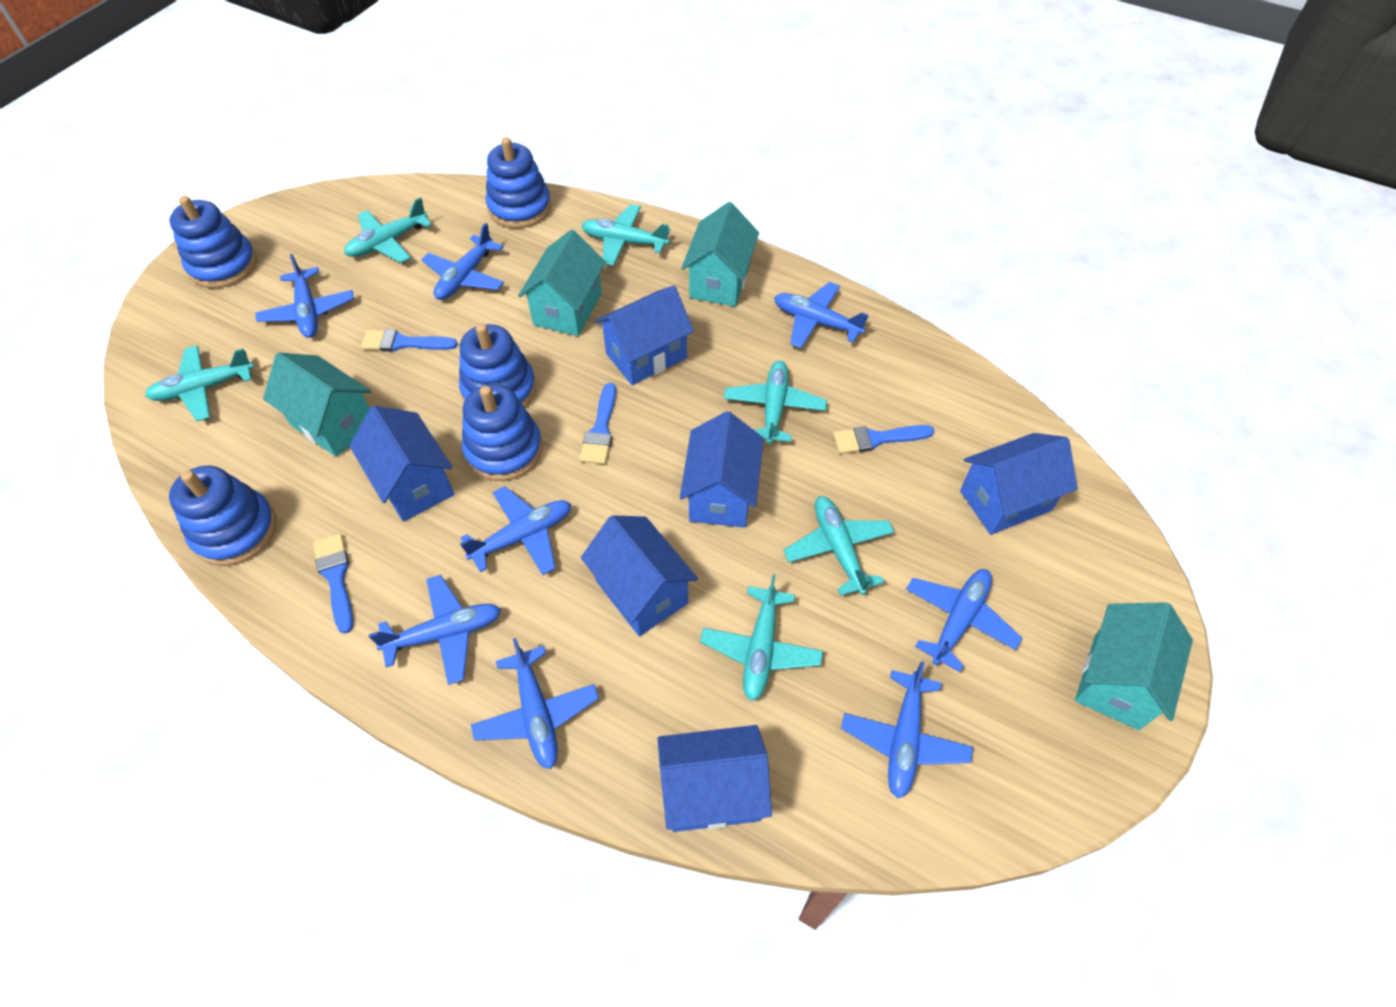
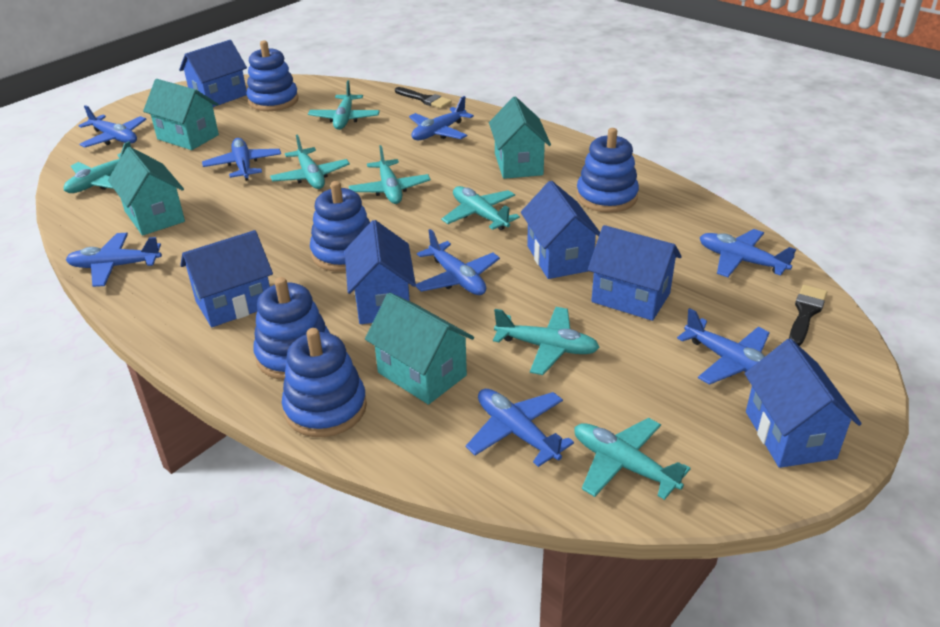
black brush: 0 -> 2
blue brush: 4 -> 0
turquoise plane: 6 -> 7

